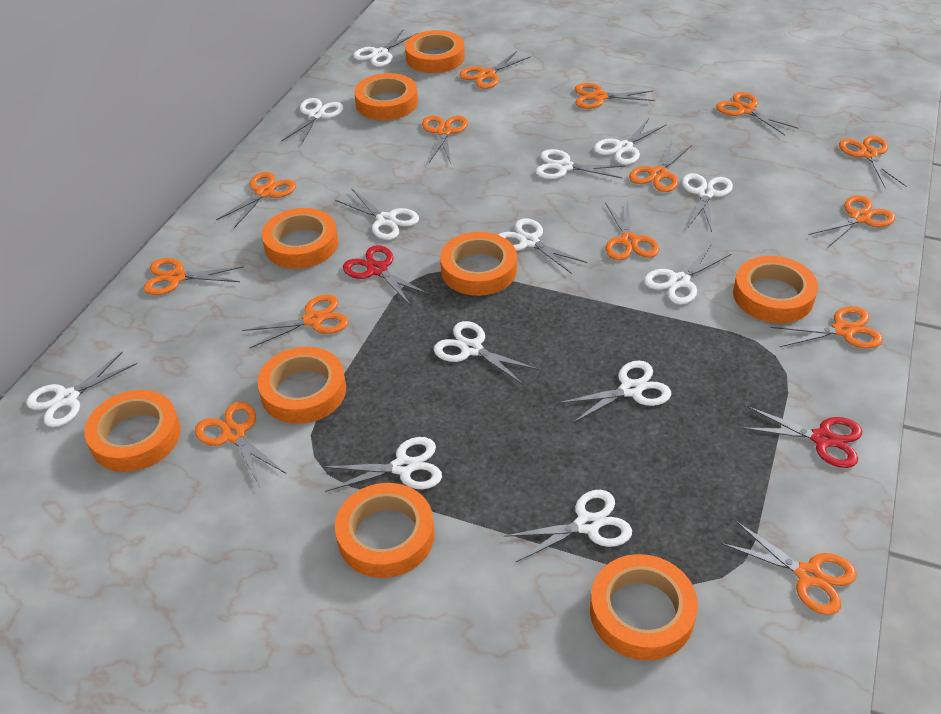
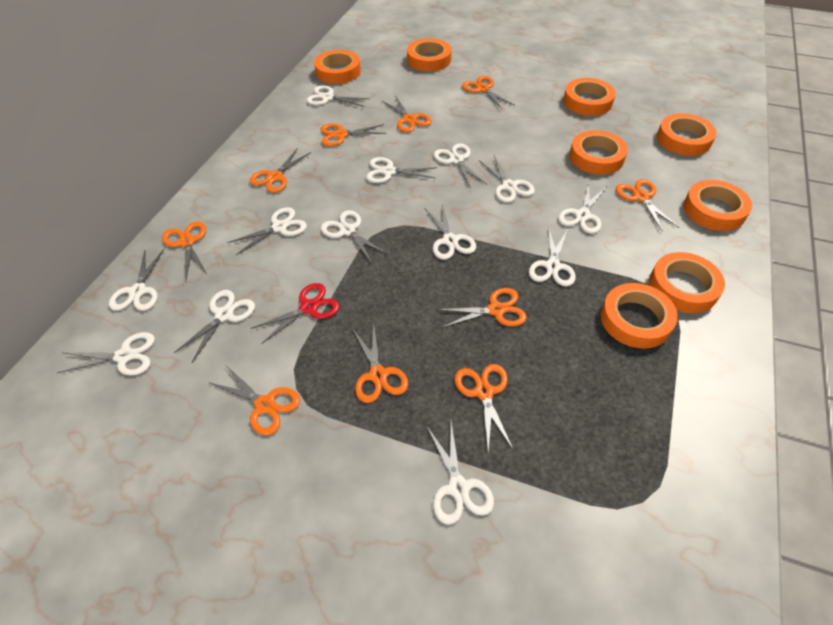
orange scissors: 14 -> 10
orange tape: 9 -> 8
red scissors: 2 -> 1

